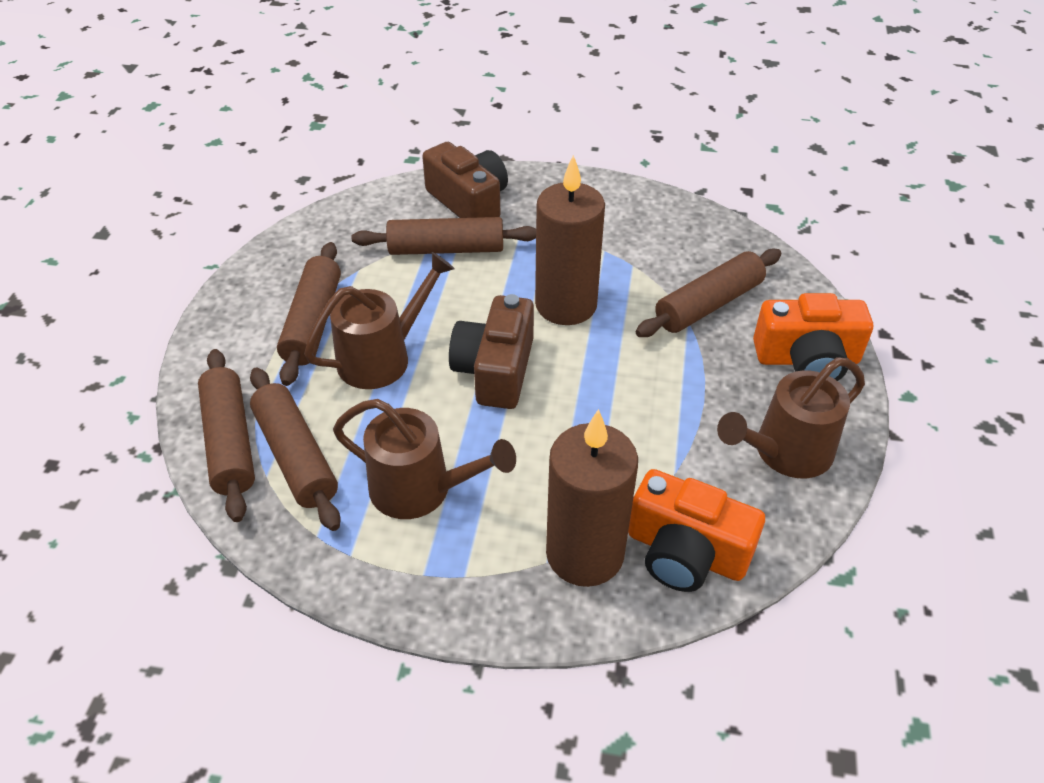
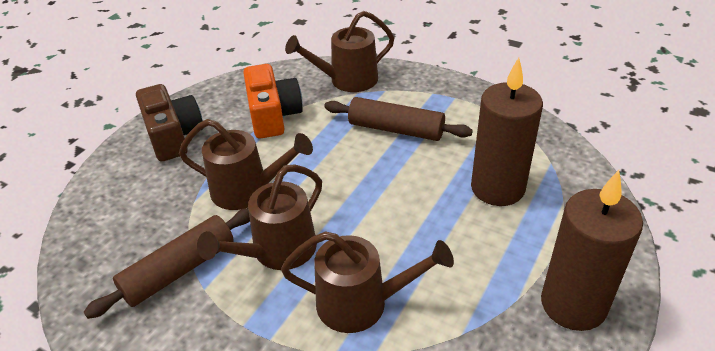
brown camera: 2 -> 1
brown rolling pin: 5 -> 2
brown watering can: 3 -> 4
orange camera: 2 -> 1

